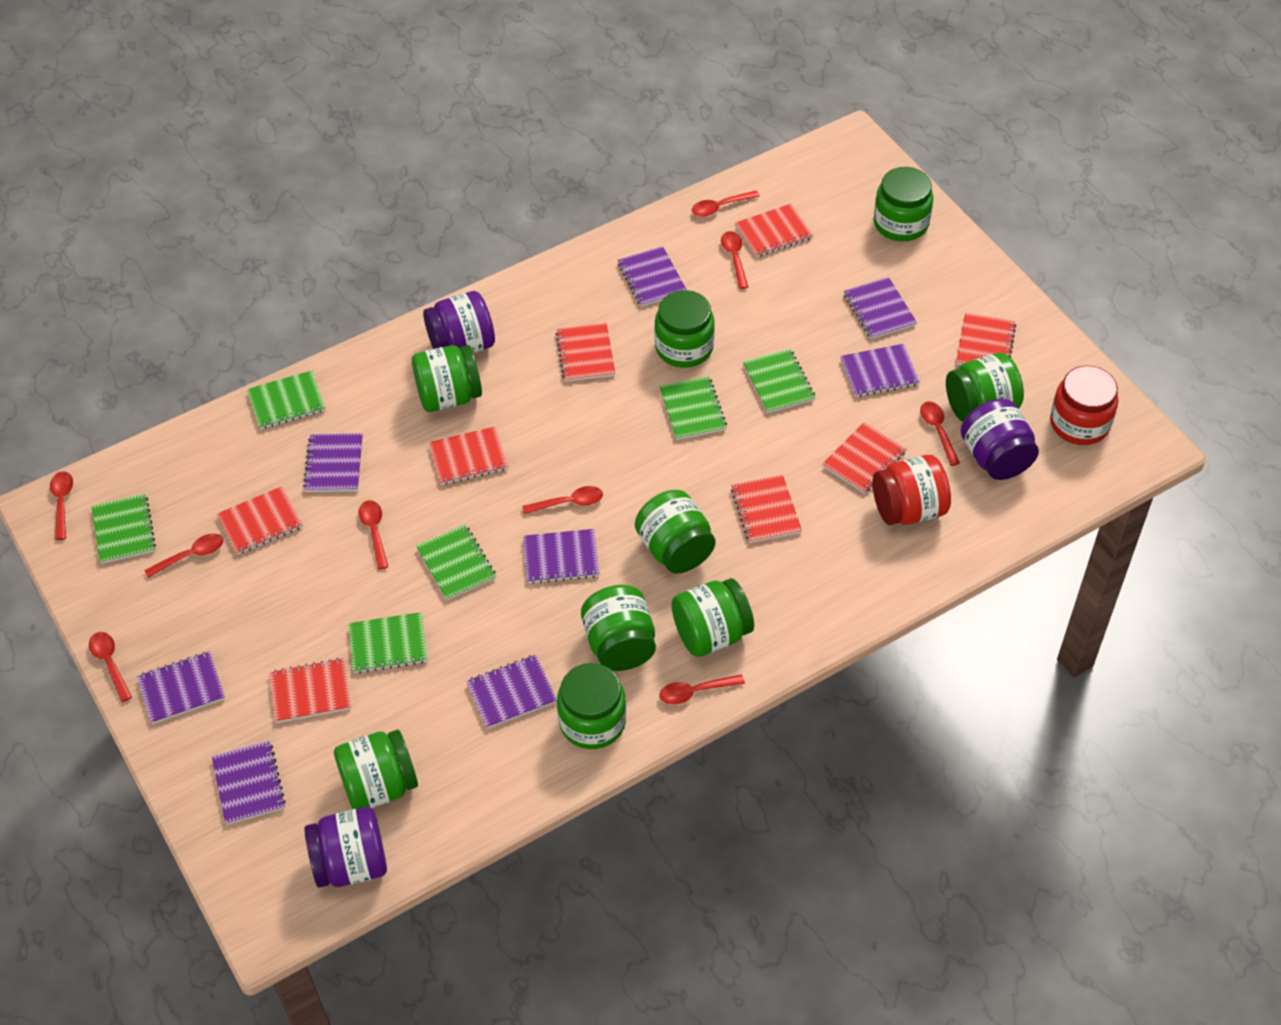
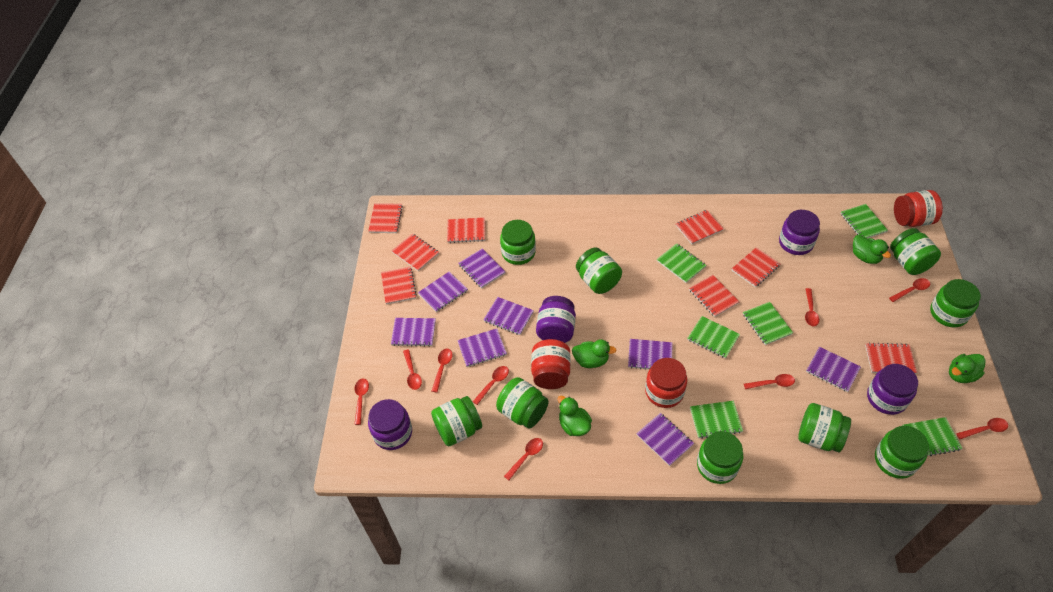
green duck: 0 -> 4
purple jar: 3 -> 4
red jar: 2 -> 3

